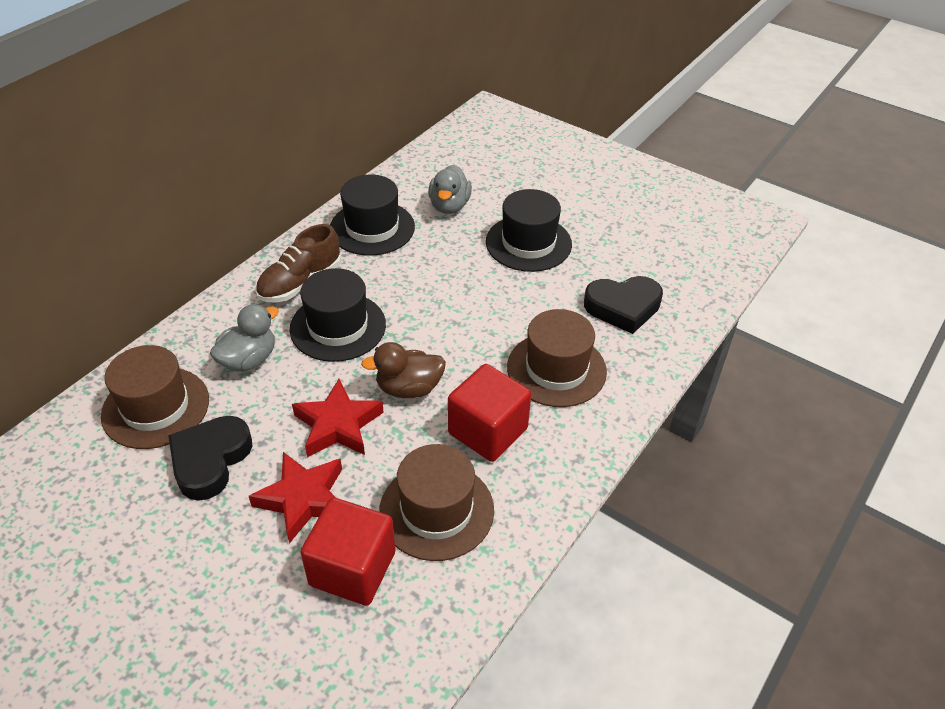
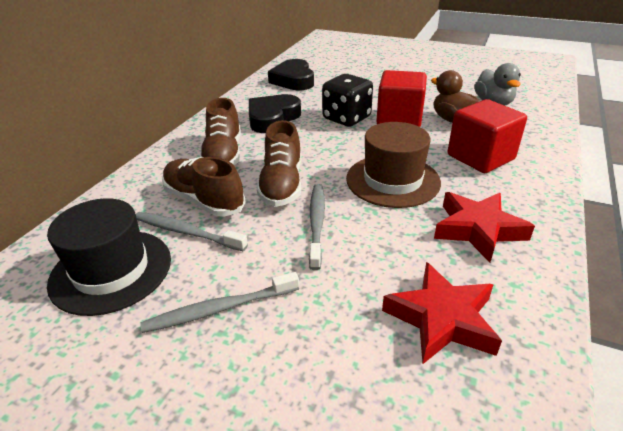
black dice: 0 -> 1
black hat: 3 -> 1
brown hat: 3 -> 1
brown shoe: 1 -> 3
grey duck: 2 -> 1
grey toothbrush: 0 -> 3

